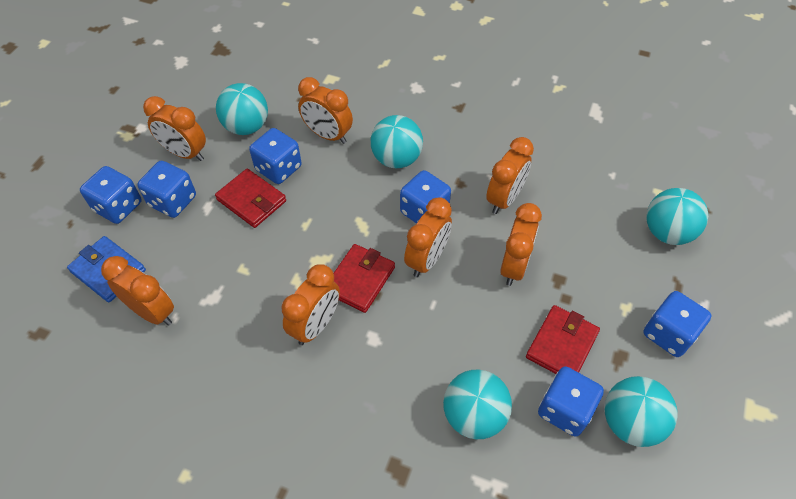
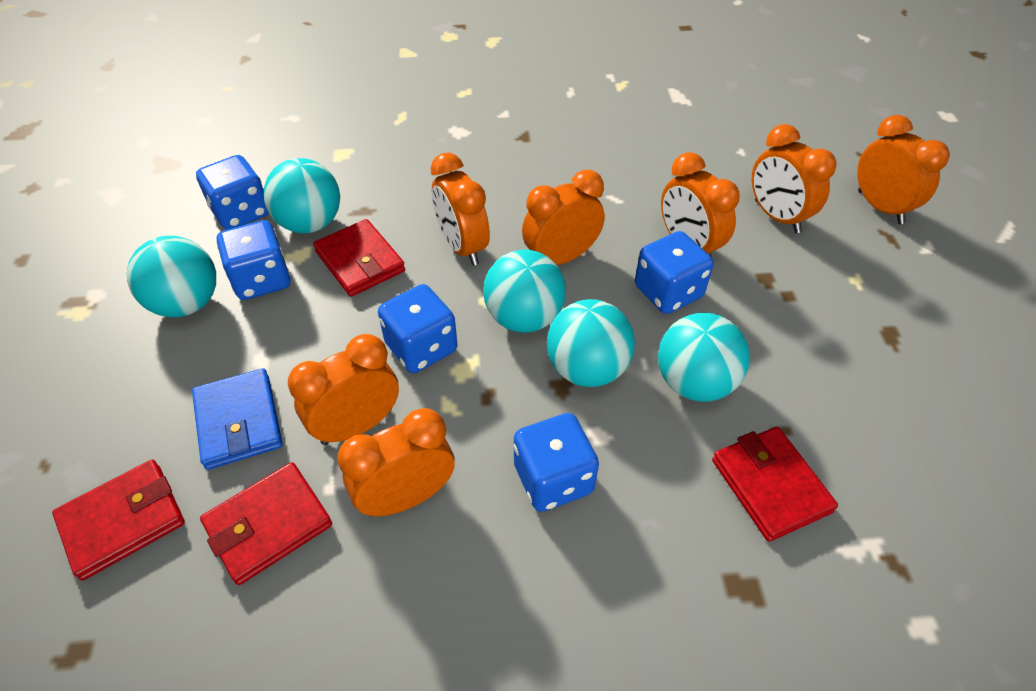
blue dice: 6 -> 5
red wallet: 3 -> 4

